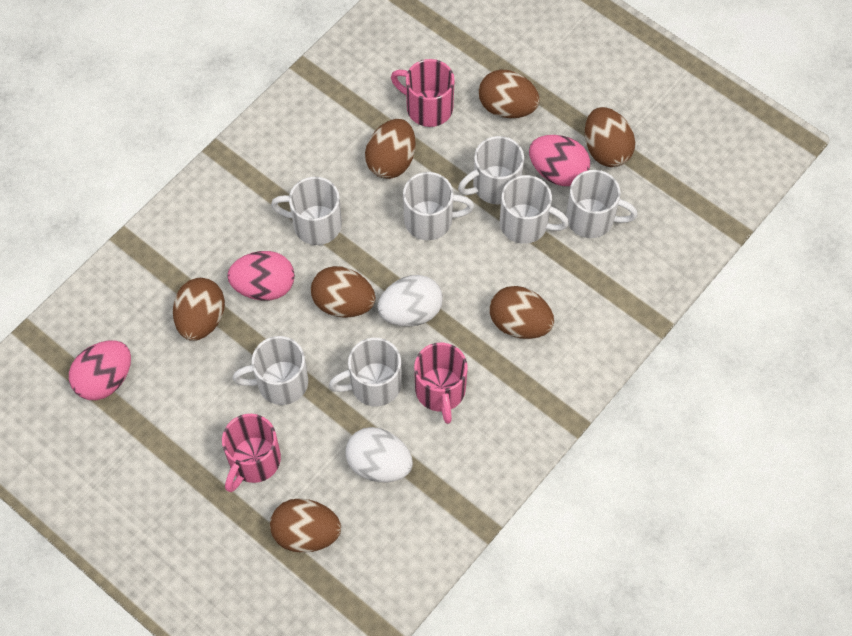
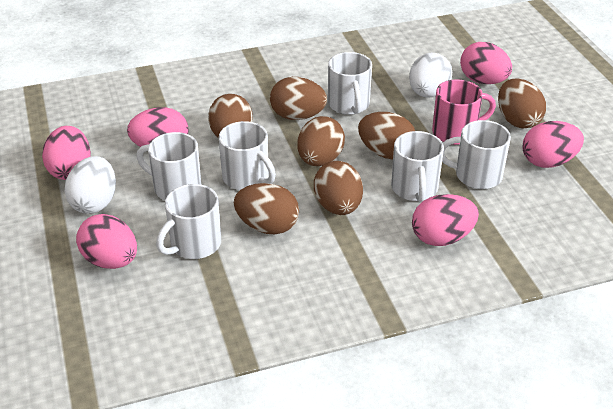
pink egg: 3 -> 6
pink mug: 3 -> 1
white mug: 7 -> 6

